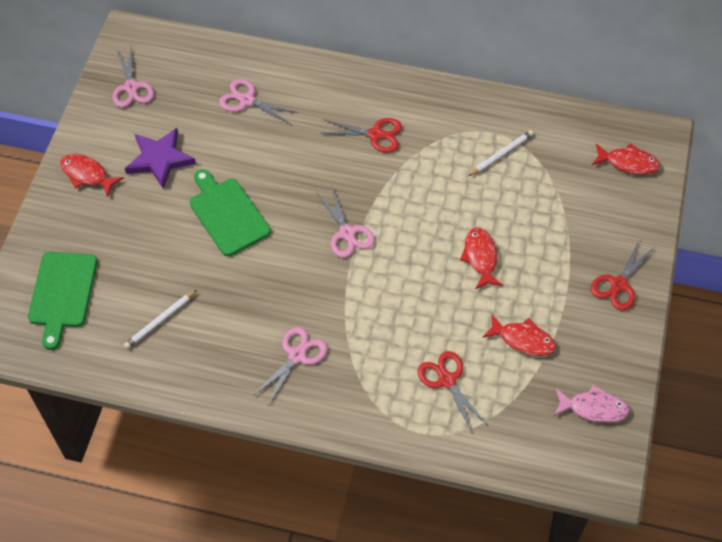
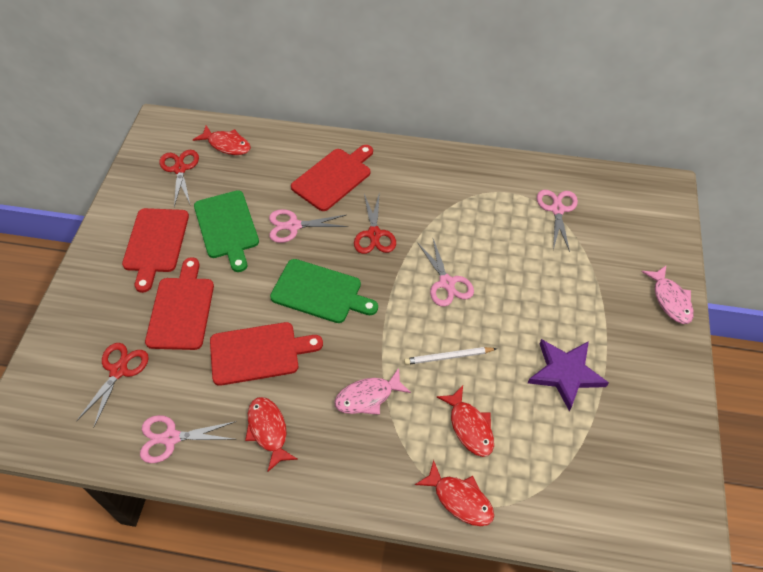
pink fish: 1 -> 2
red cutting board: 0 -> 4
white pencil: 2 -> 1

